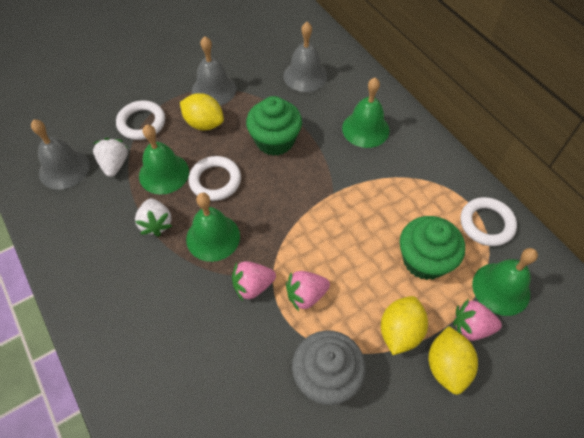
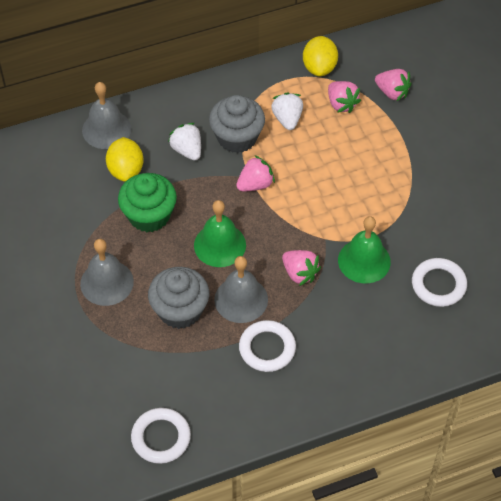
green bell: 4 -> 2
green cupcake: 2 -> 1
grey cupcake: 1 -> 2
pink strawberry: 3 -> 4
yellow lemon: 3 -> 2

